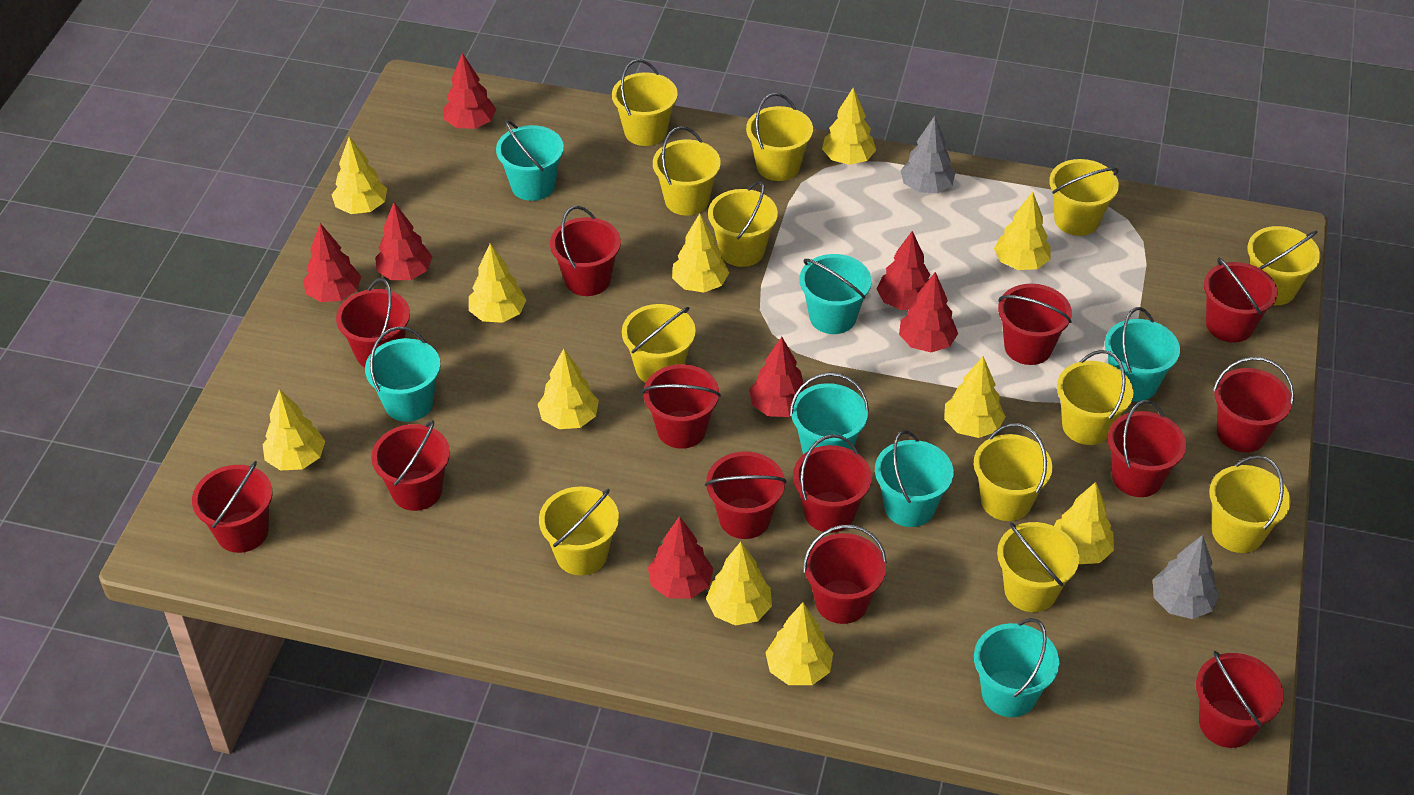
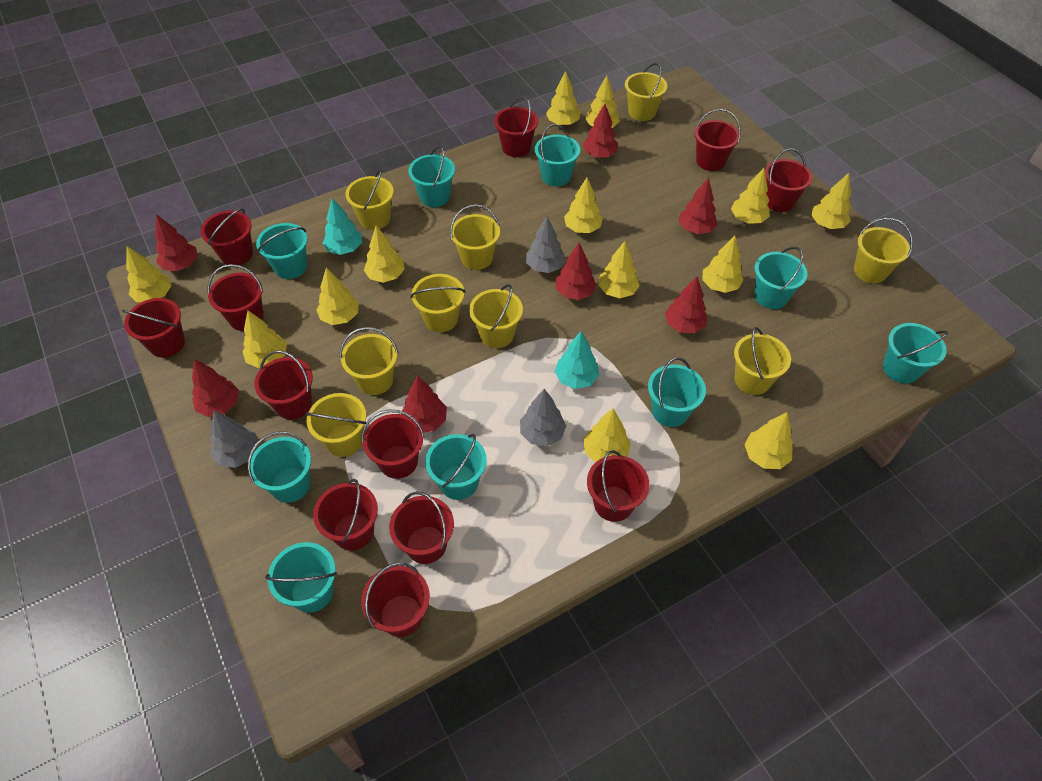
grey tree: 2 -> 3
red bucket: 13 -> 12
turquoise bucket: 7 -> 9
turquoise tree: 0 -> 2
yellow bucket: 12 -> 9
yellow tree: 11 -> 13

